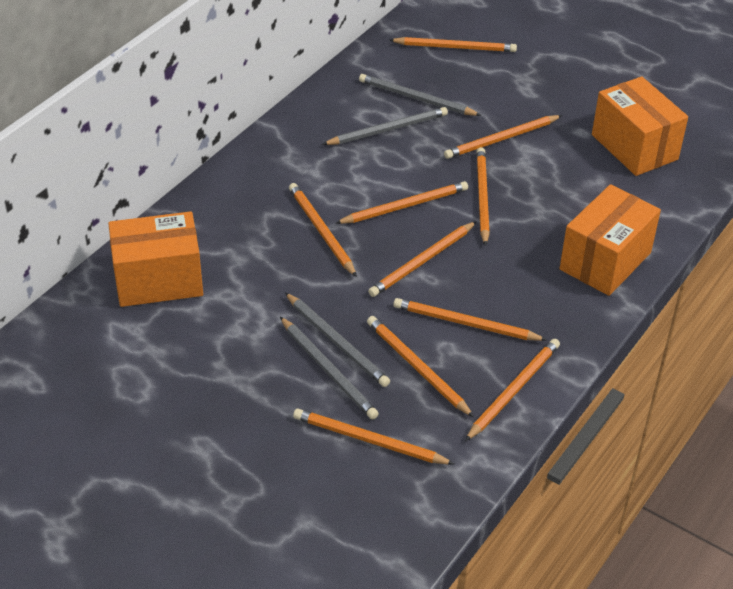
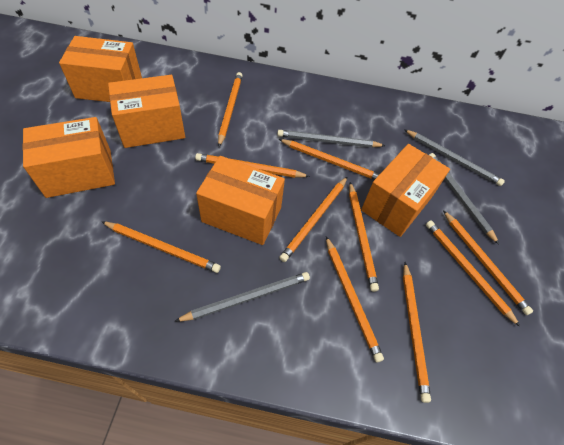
orange box: 3 -> 5

